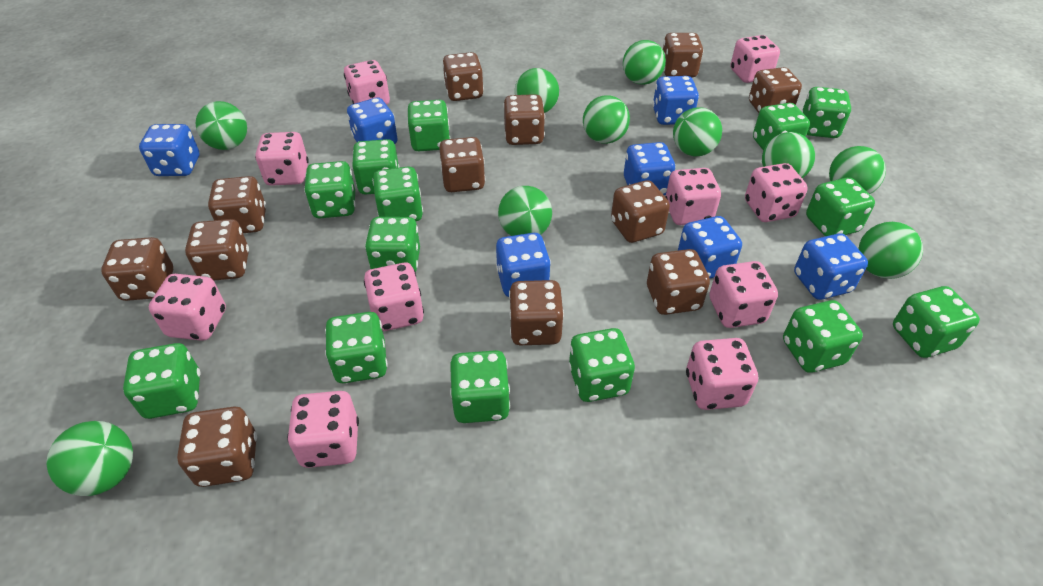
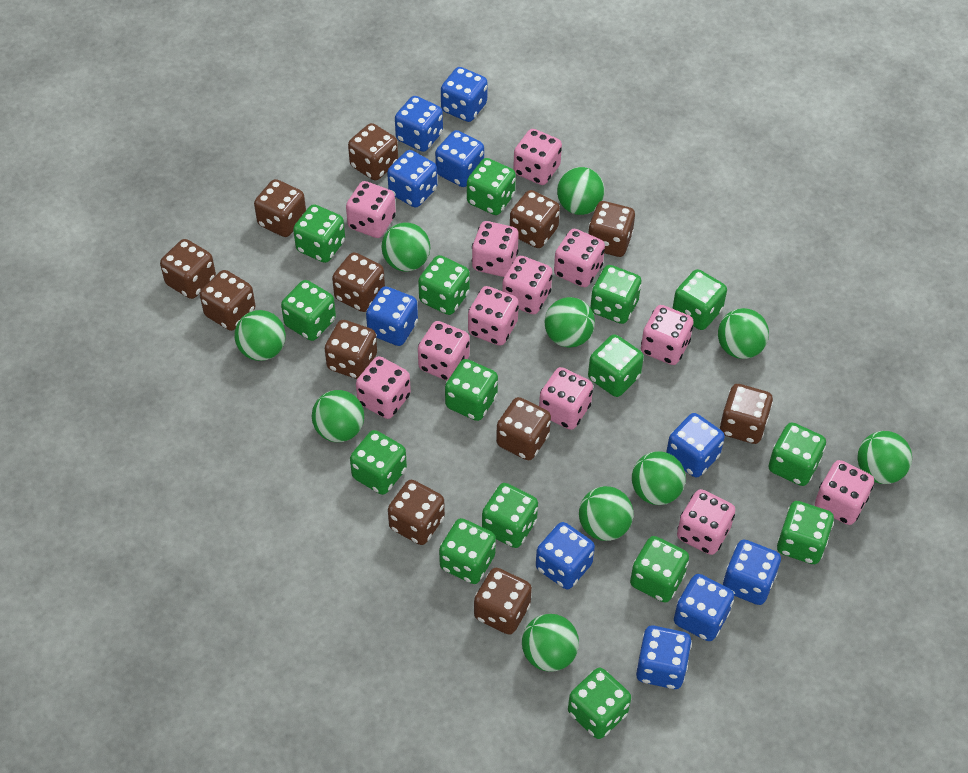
blue dice: 7 -> 10
green dice: 14 -> 15
pink dice: 10 -> 12

